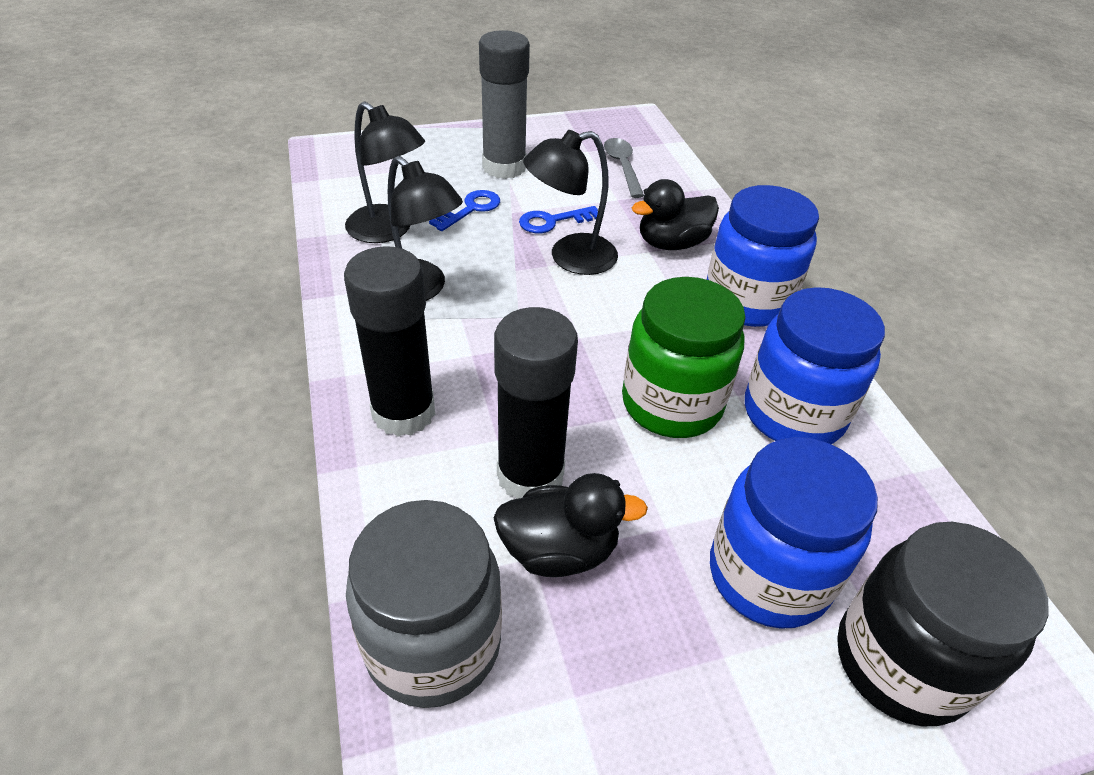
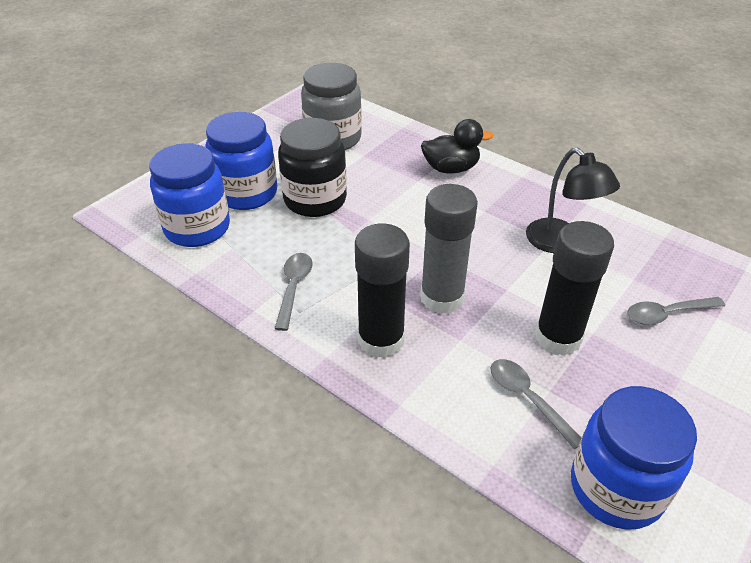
black duck: 2 -> 1
black lamp: 3 -> 1
blue key: 2 -> 0
green jar: 1 -> 0
grey spoon: 1 -> 3

